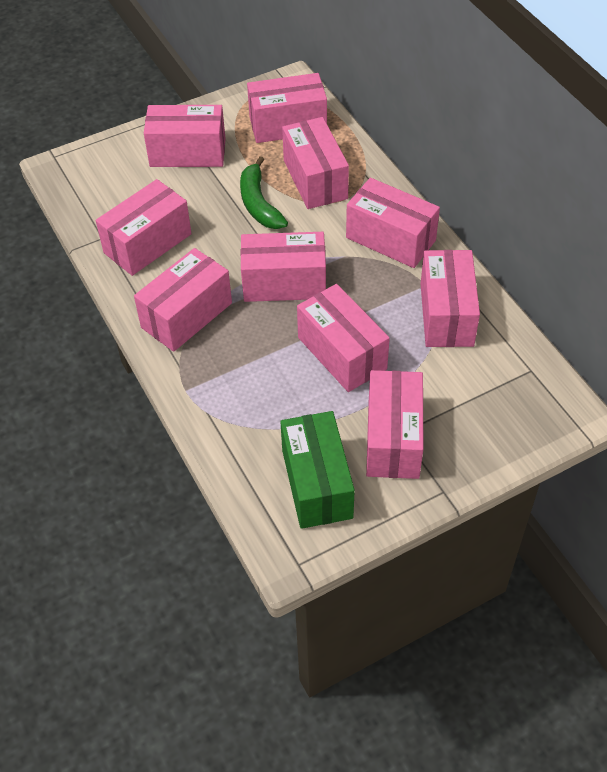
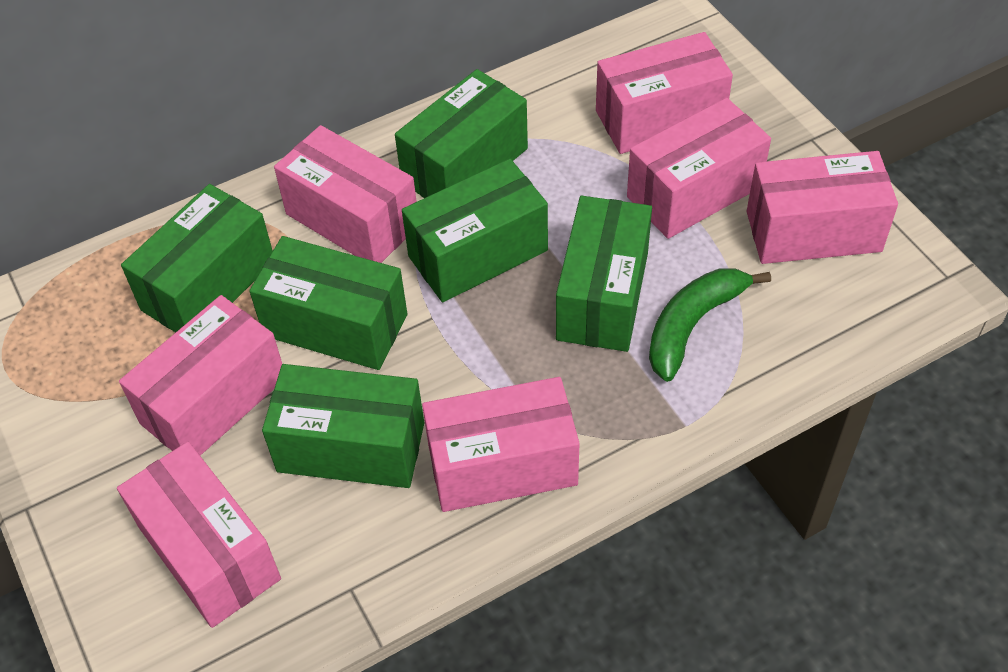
green box: 1 -> 6
pink box: 10 -> 7

